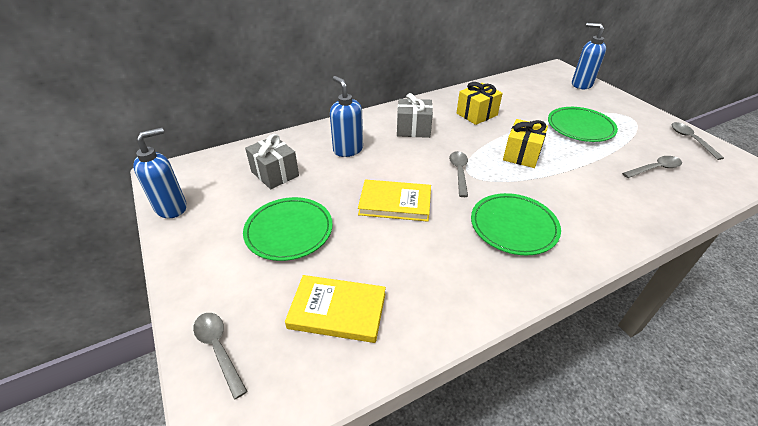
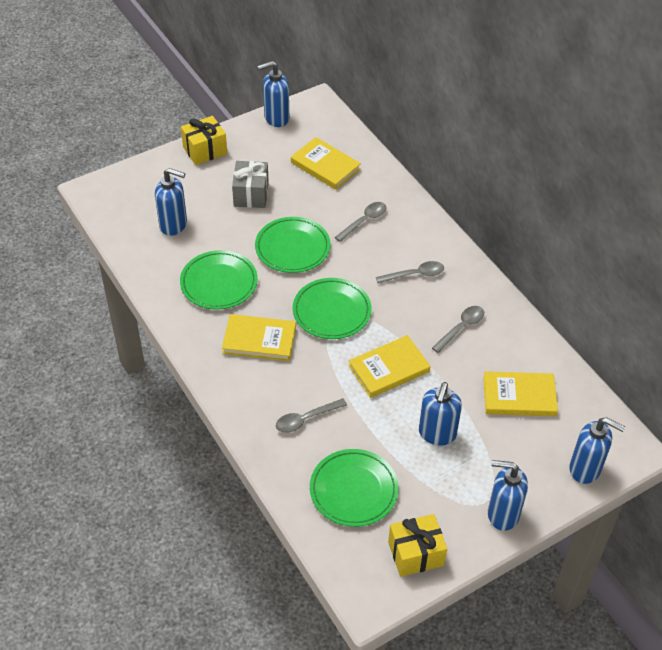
blue soap dispenser: 3 -> 5
green plate: 3 -> 4
grey gift: 2 -> 1
yellow book: 2 -> 4

